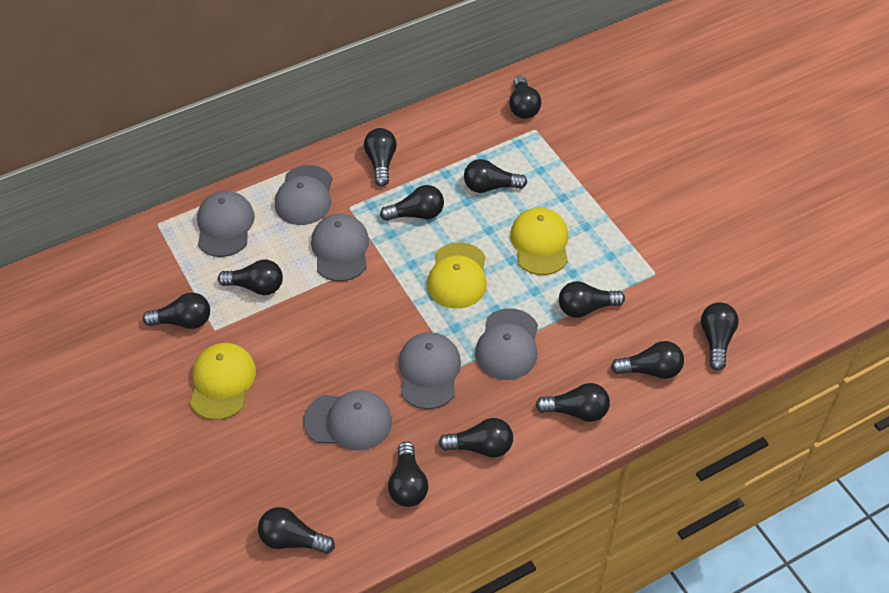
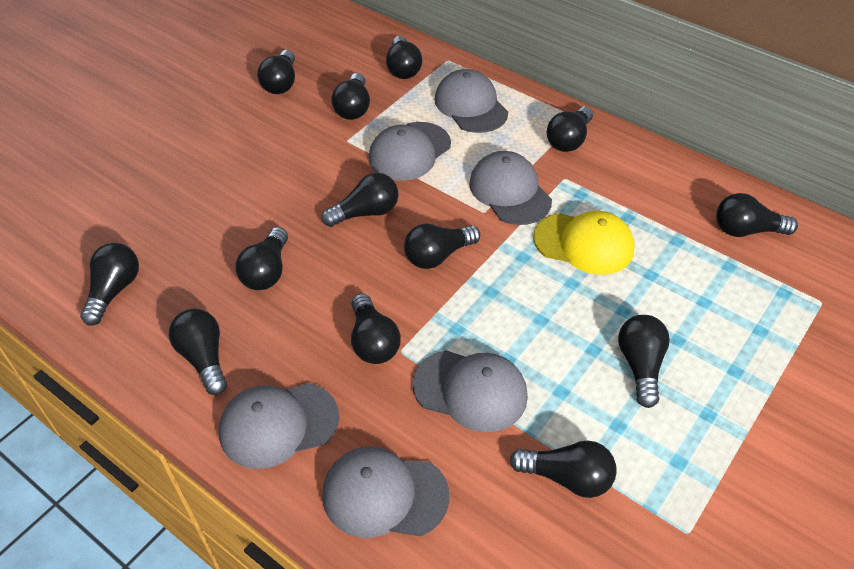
yellow cap: 3 -> 1

